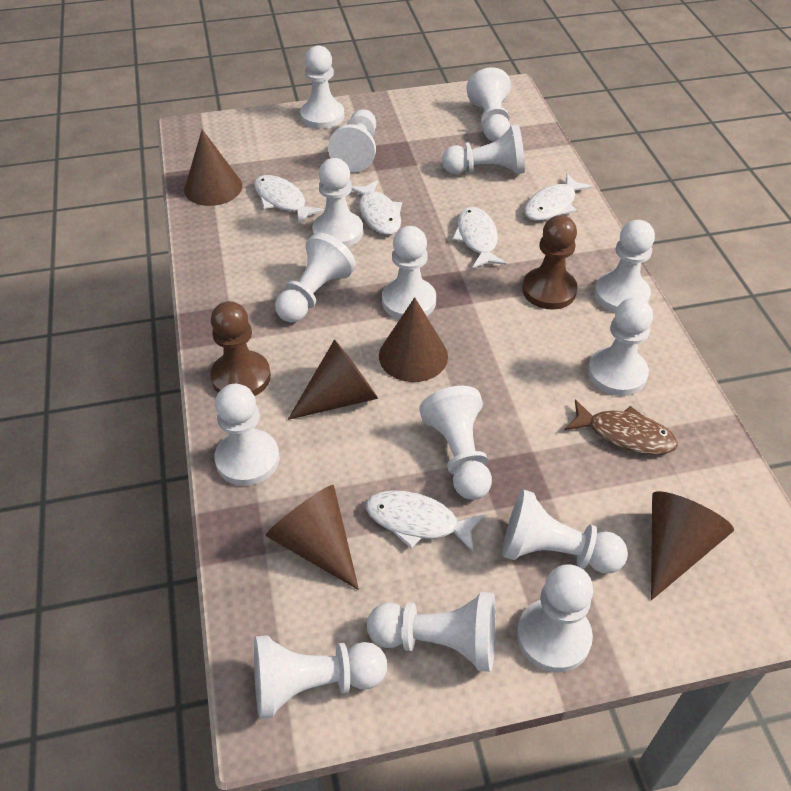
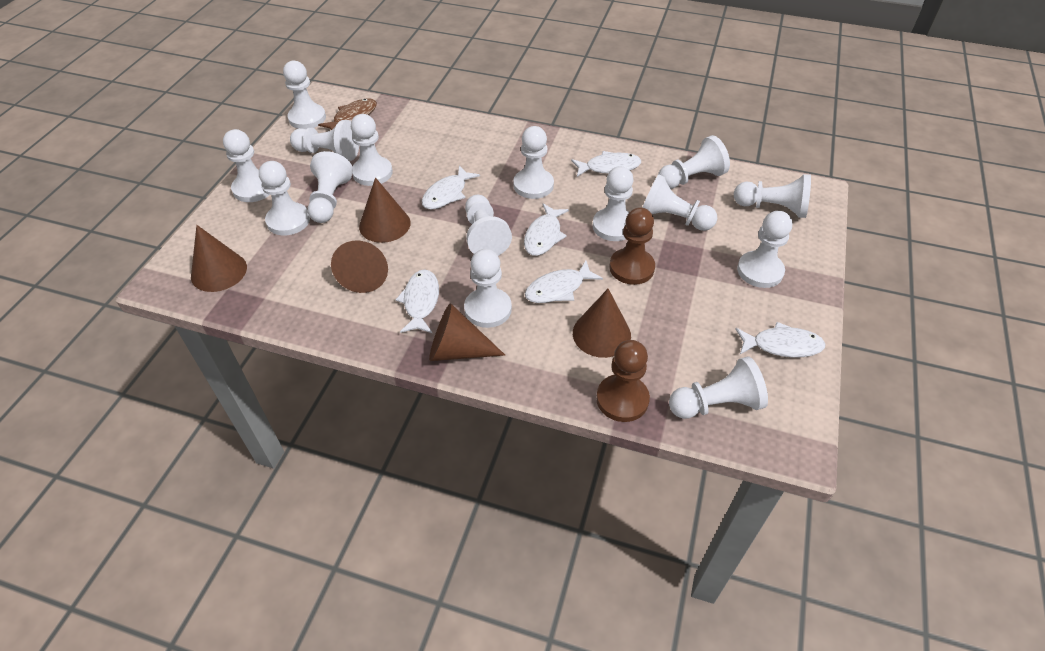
white fish: 5 -> 6

